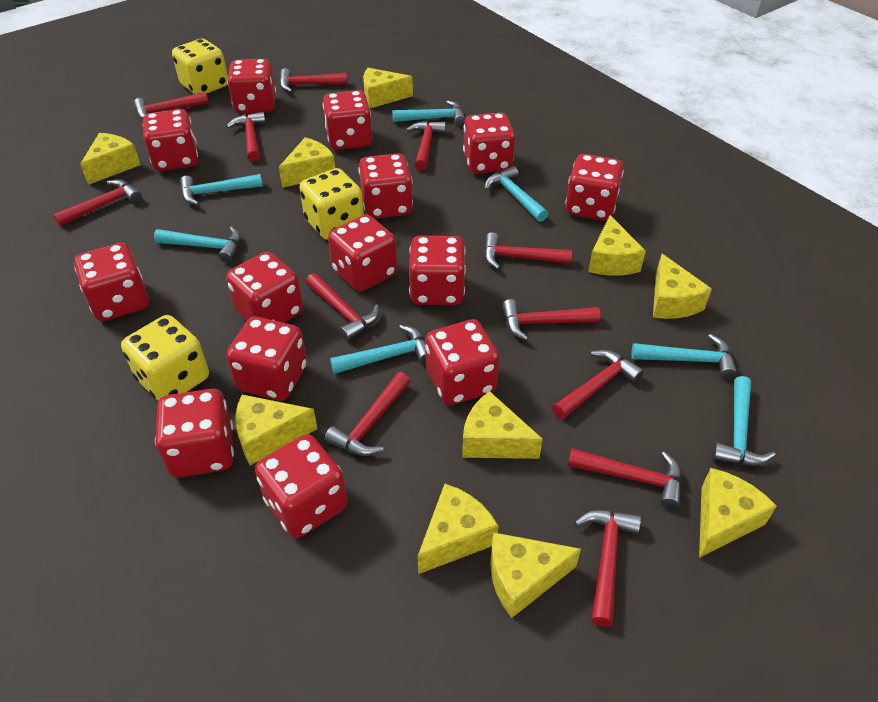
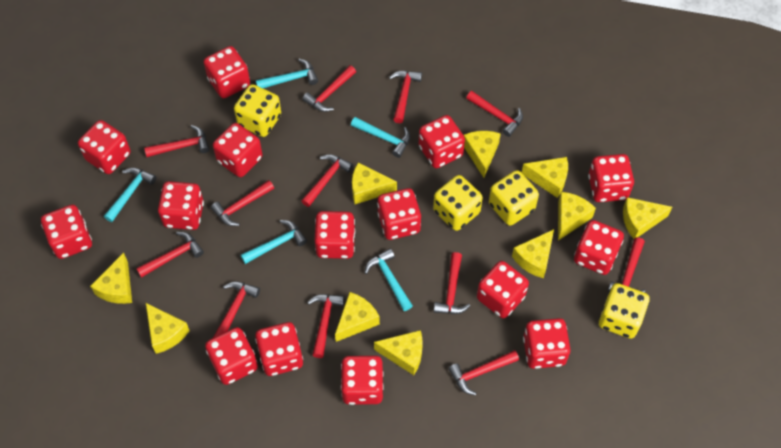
red dice: 14 -> 15
turquoise hammer: 7 -> 5
yellow dice: 3 -> 4

